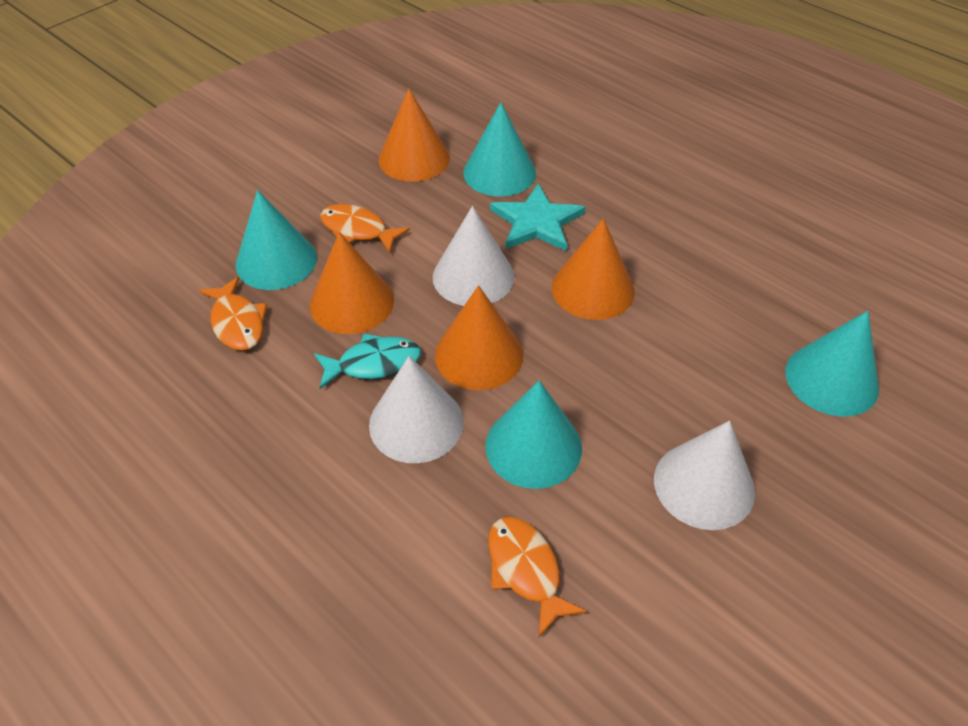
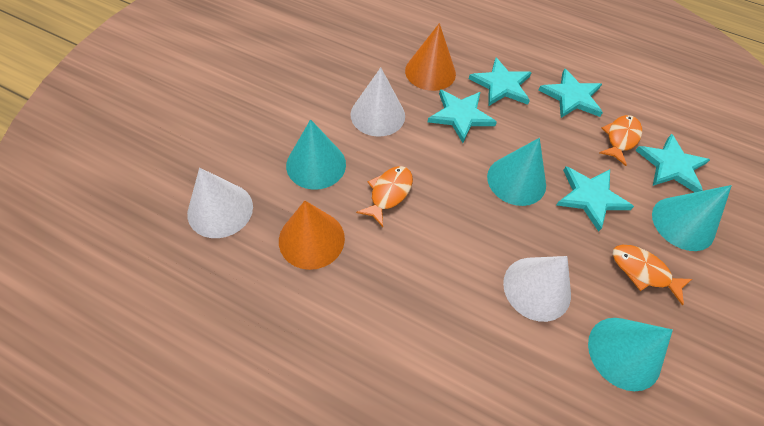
orange cone: 4 -> 2
turquoise fish: 1 -> 0
turquoise star: 1 -> 5

